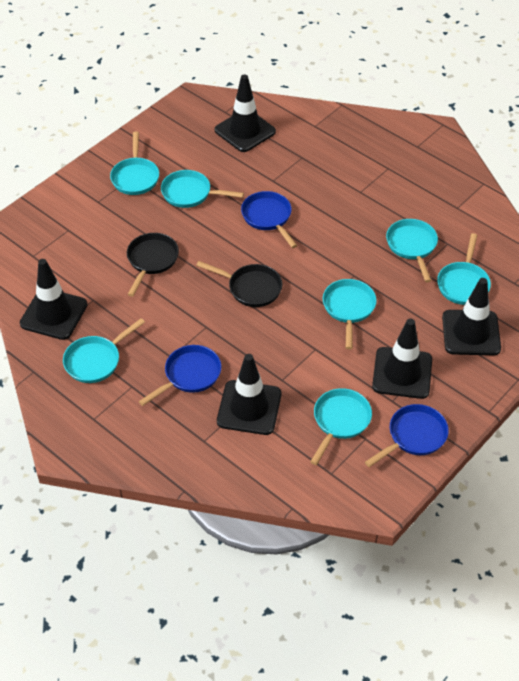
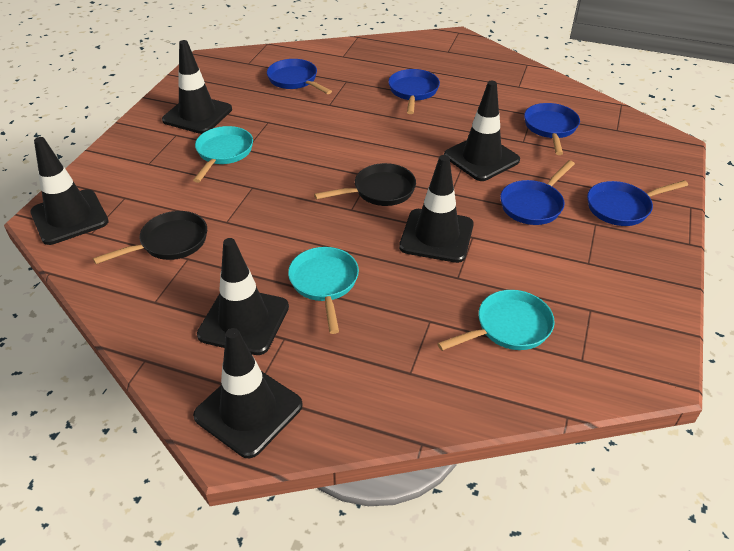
black traffic cone: 5 -> 6
blue pan: 3 -> 5
turquoise pan: 7 -> 3

